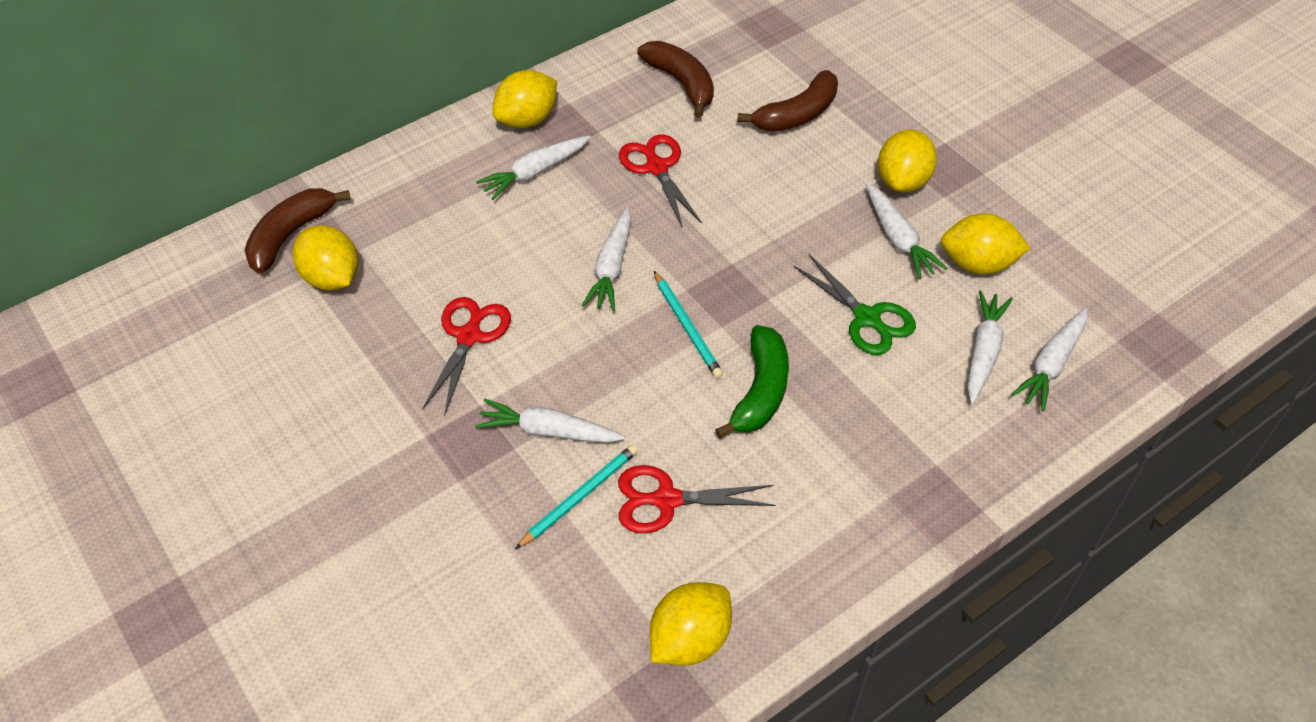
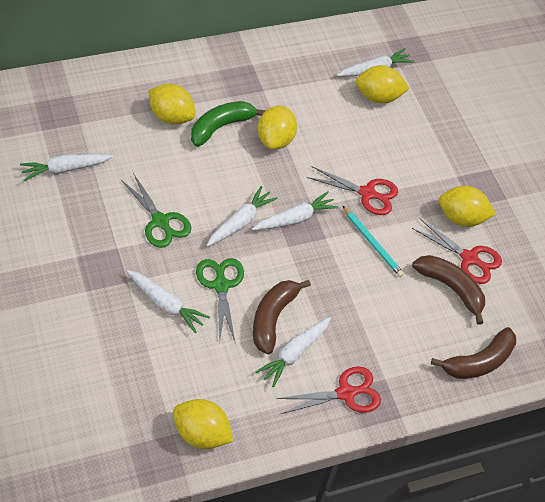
green scissors: 1 -> 2
turquoise pencil: 2 -> 1

